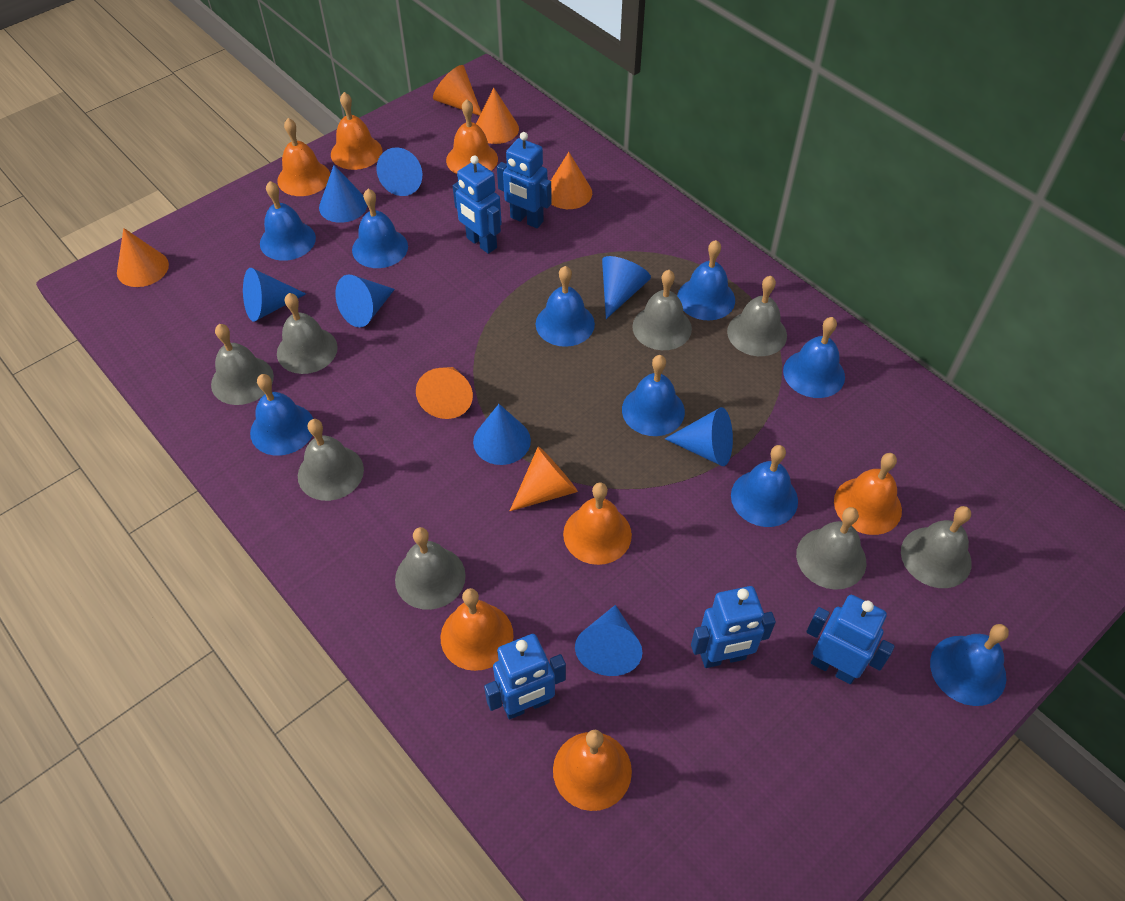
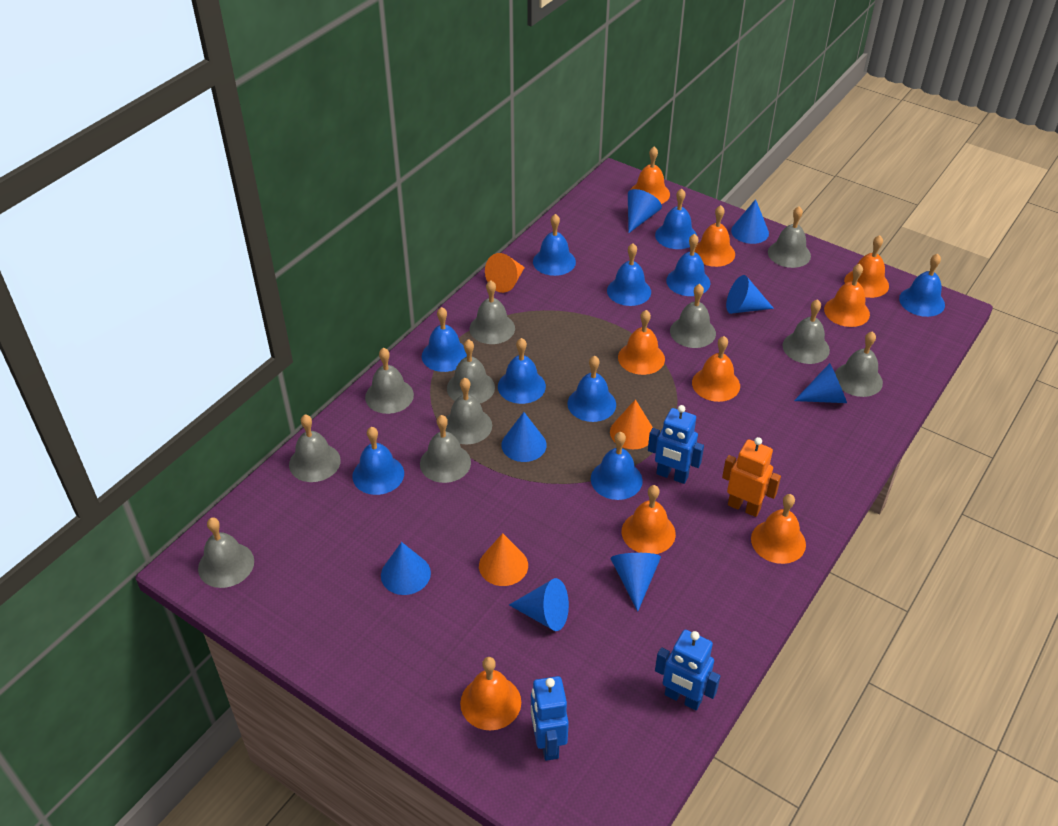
blue bell: 9 -> 10
blue robot: 5 -> 3
grey bell: 8 -> 11
orange bell: 7 -> 9
orange cone: 6 -> 3
orange robot: 0 -> 1

